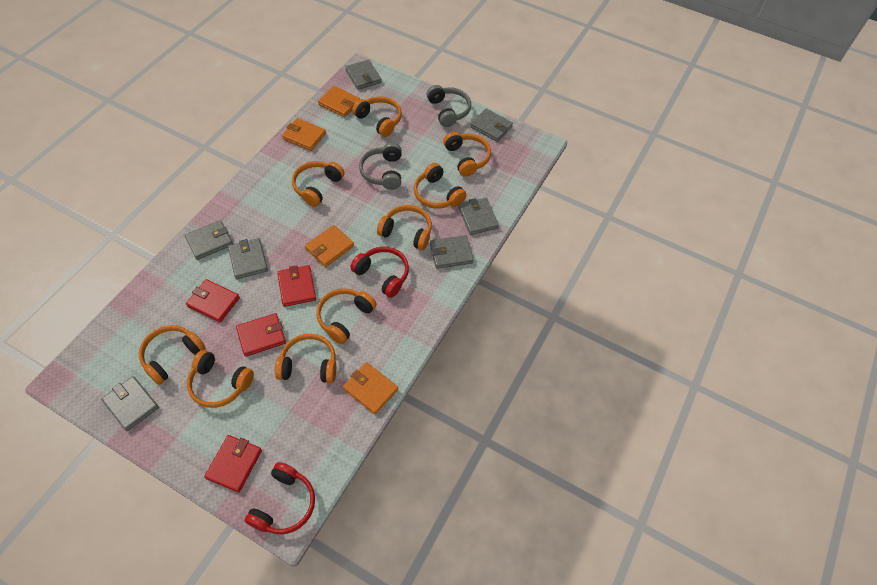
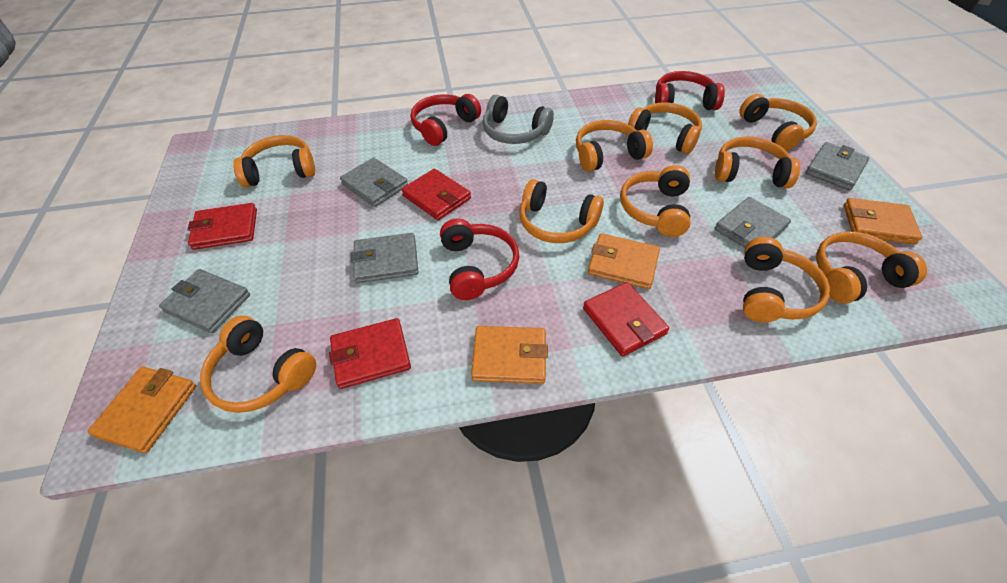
grey headphones: 2 -> 1
grey wallet: 7 -> 5
orange headphones: 9 -> 10
red headphones: 2 -> 3

